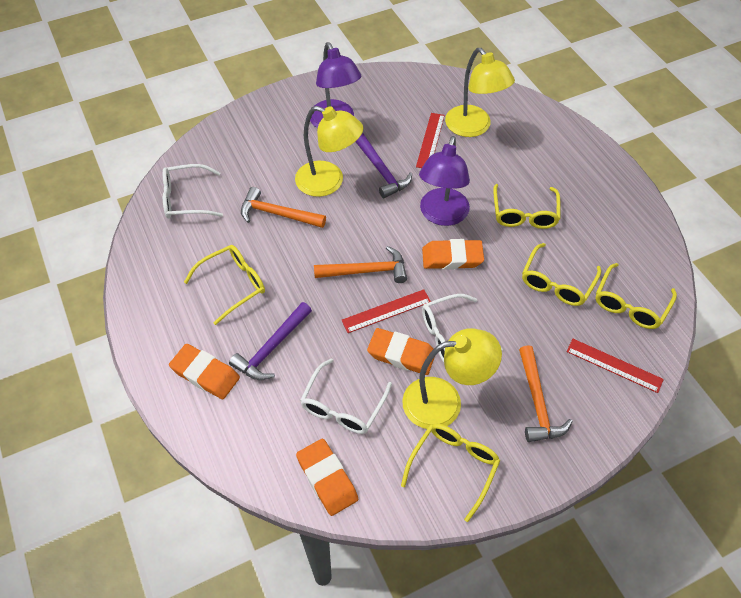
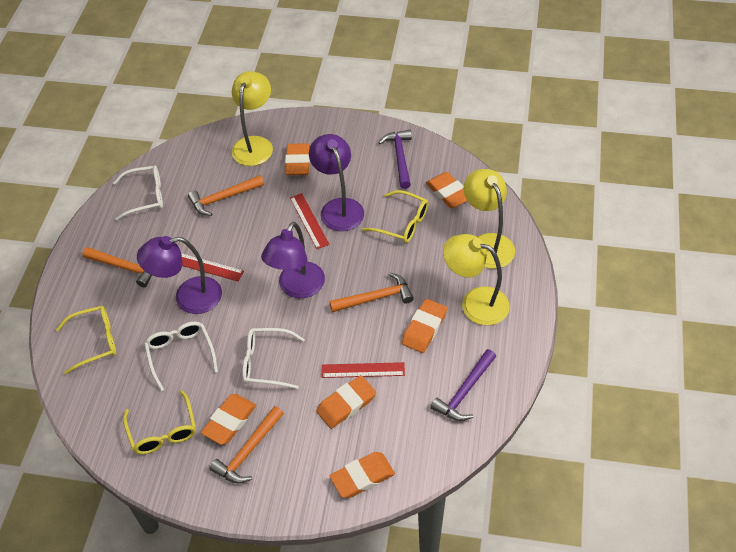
orange eraser: 4 -> 6
orange hammer: 3 -> 4
purple lamp: 2 -> 3
yellow glasses: 5 -> 3

